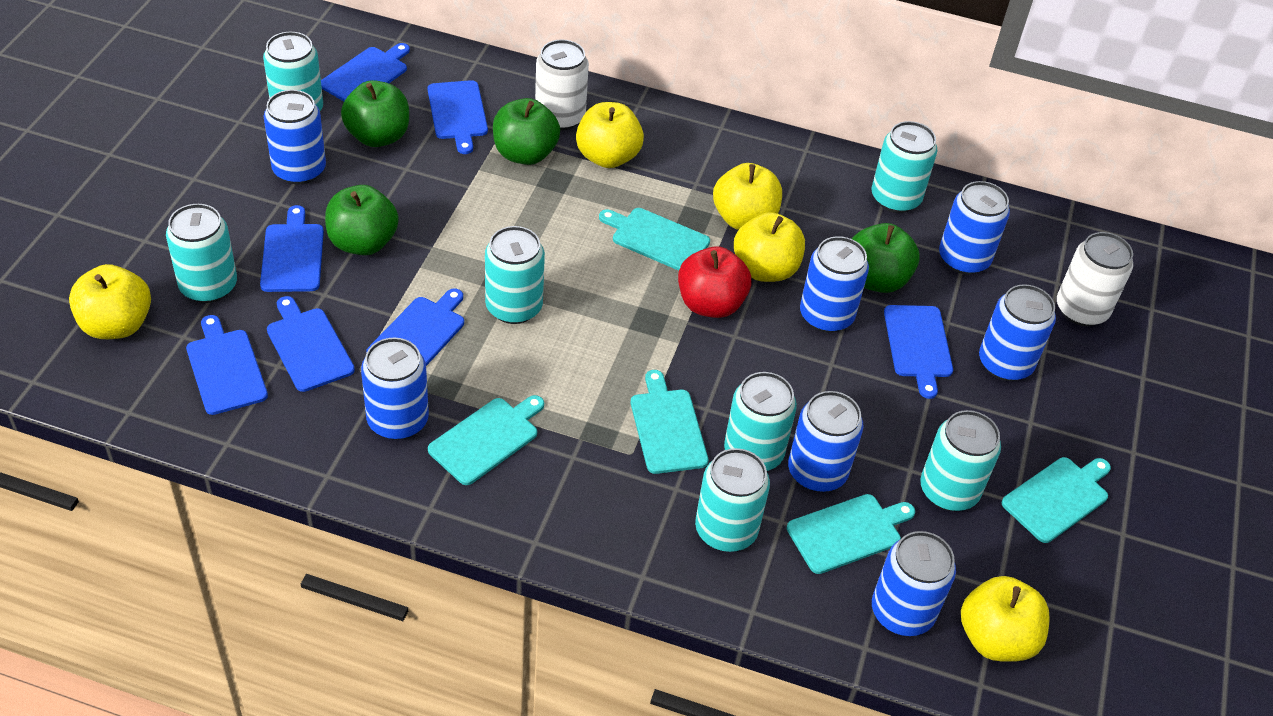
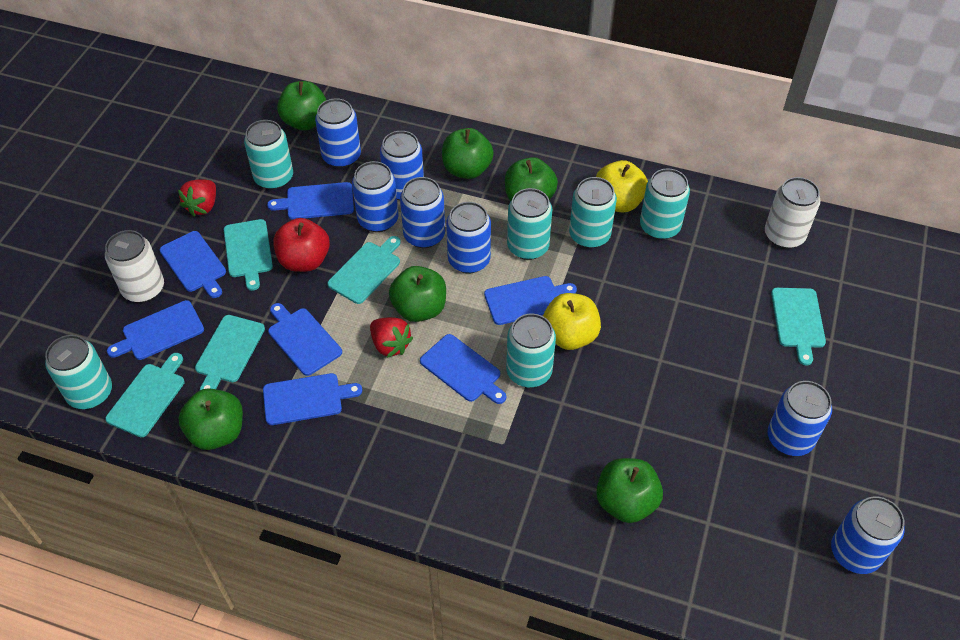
green apple: 4 -> 6
red strawberry: 0 -> 2
turquoise can: 7 -> 6
yellow apple: 5 -> 2

